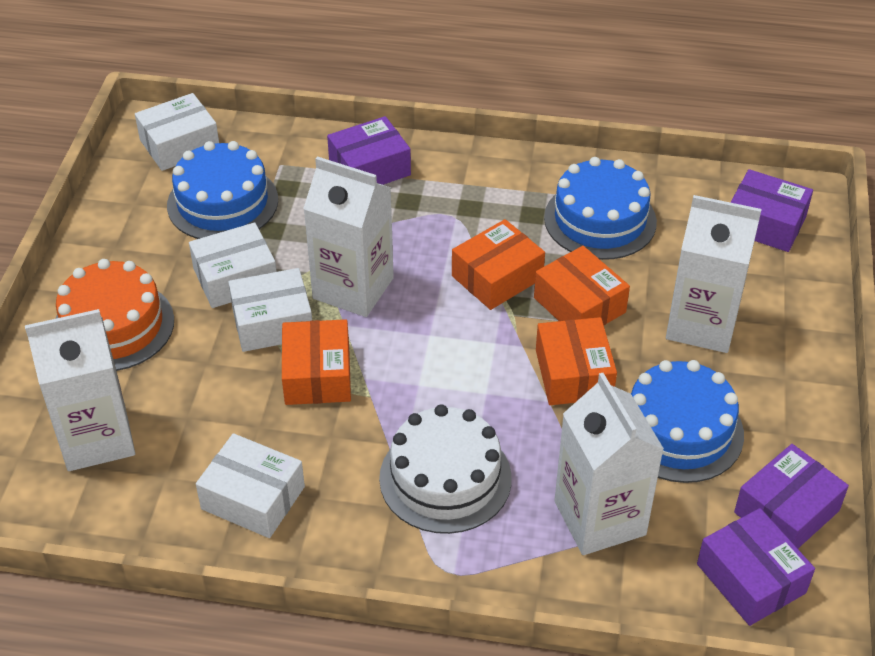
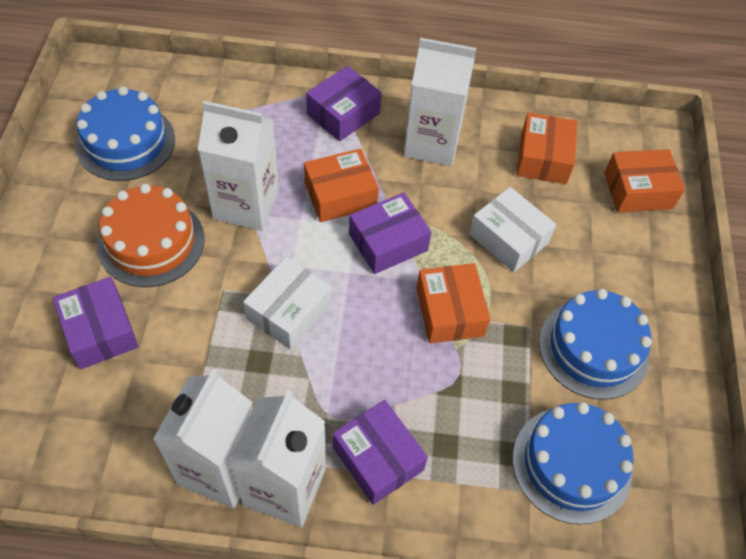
white box: 4 -> 2
white cake: 1 -> 0

